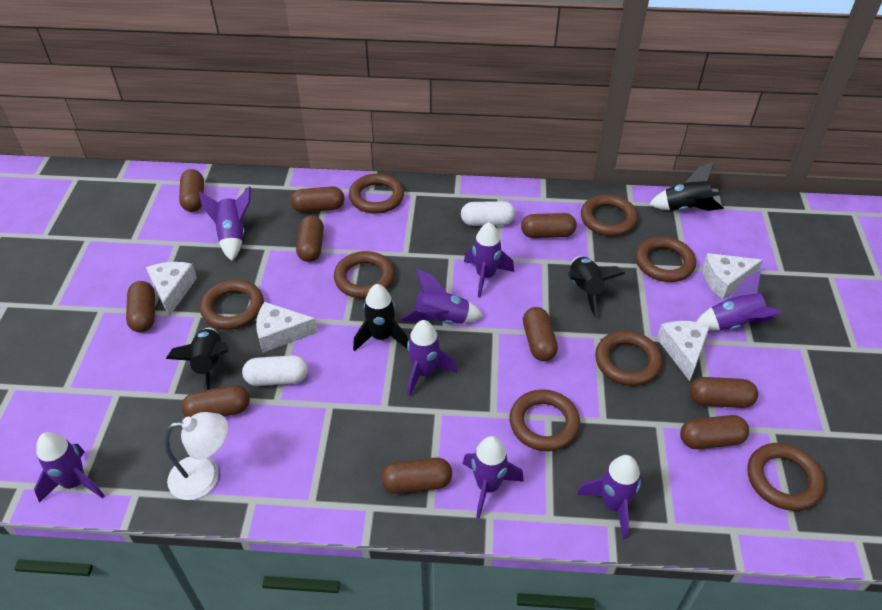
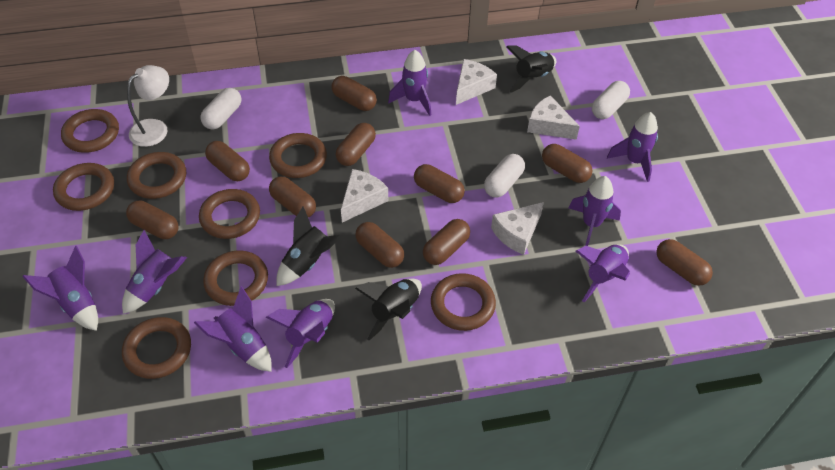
black rocket: 4 -> 3
white capsule: 2 -> 3

